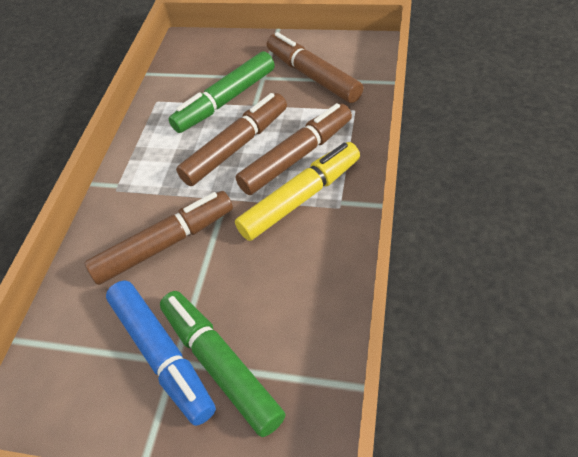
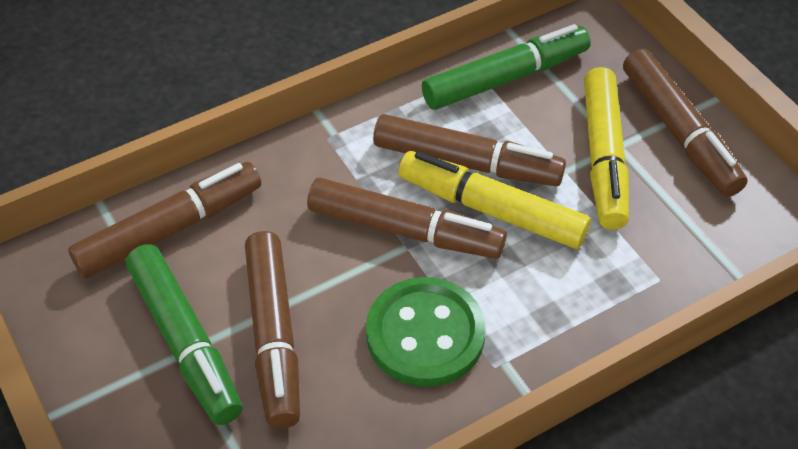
blue marker: 1 -> 0
brown marker: 4 -> 5
green button: 0 -> 1
yellow marker: 1 -> 2

